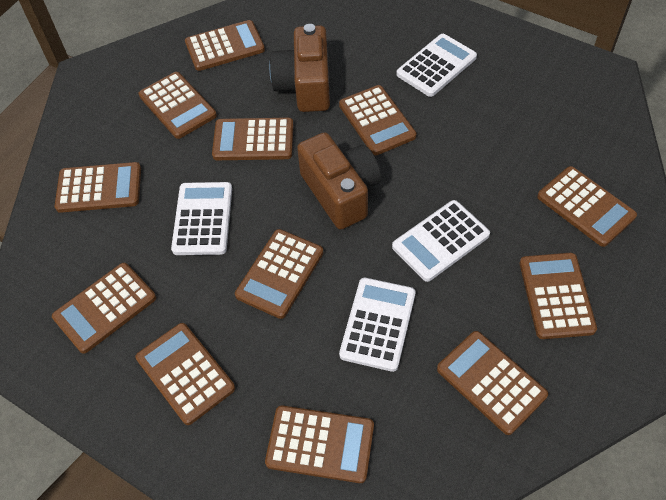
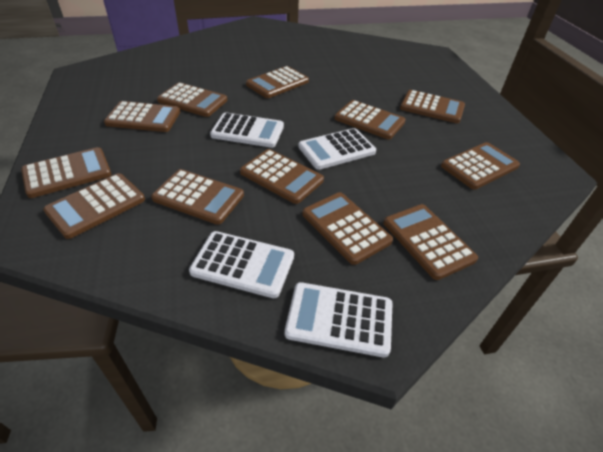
brown camera: 2 -> 0

